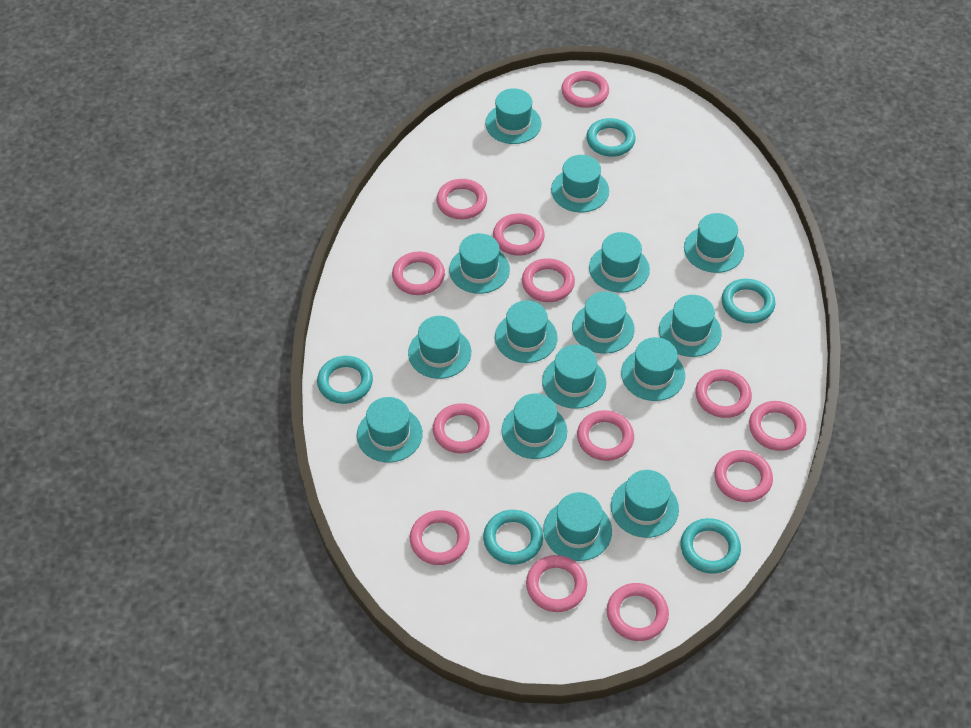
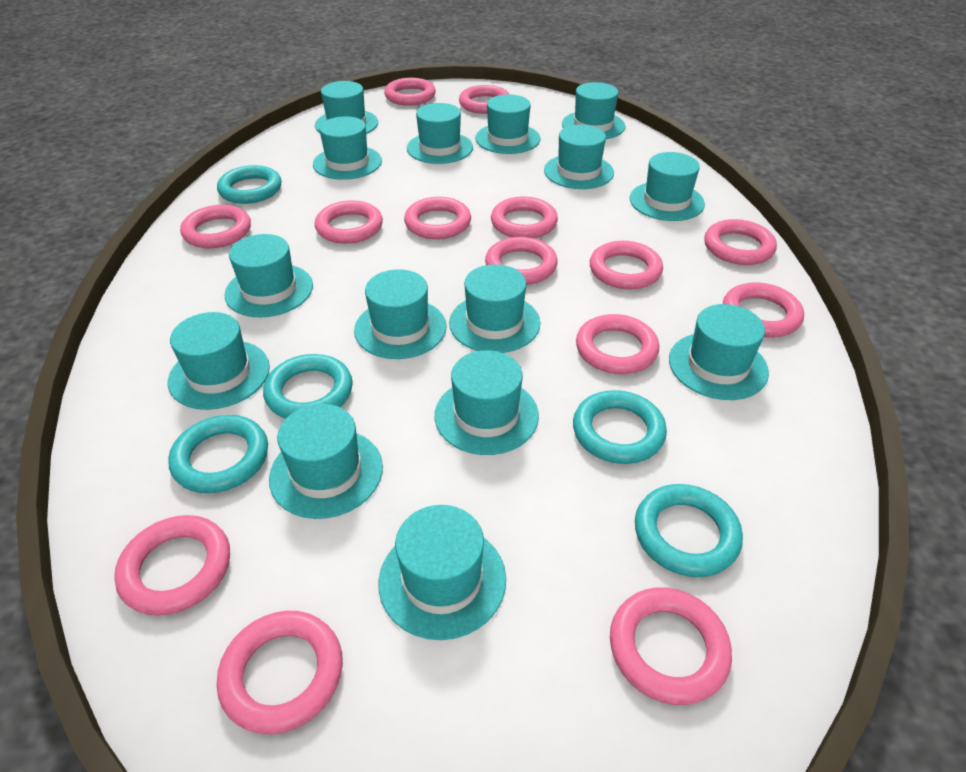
pink ring: 13 -> 14

